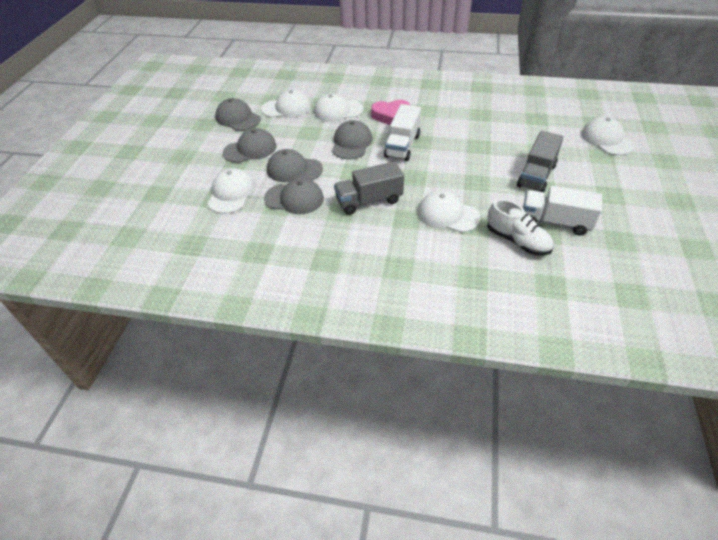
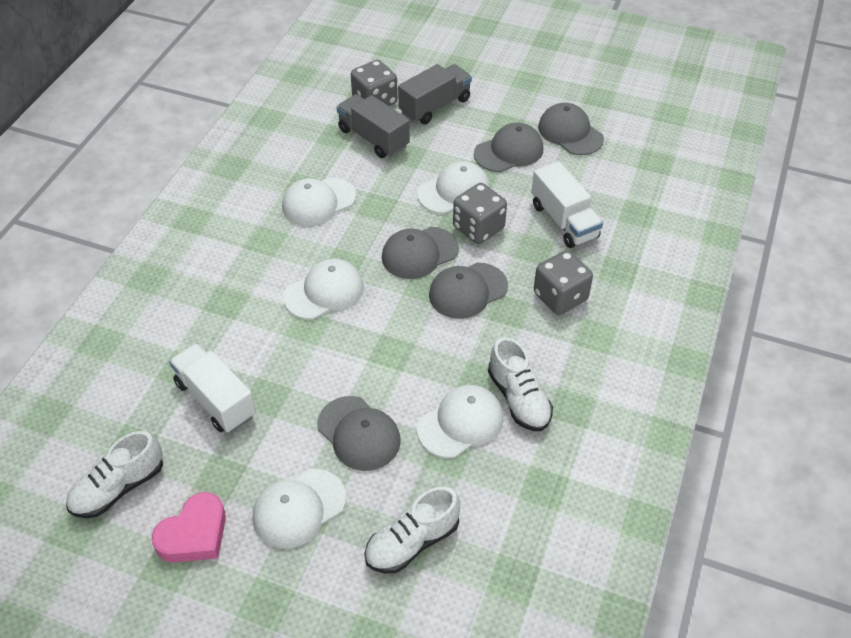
grey dice: 0 -> 3
white shoe: 1 -> 3

